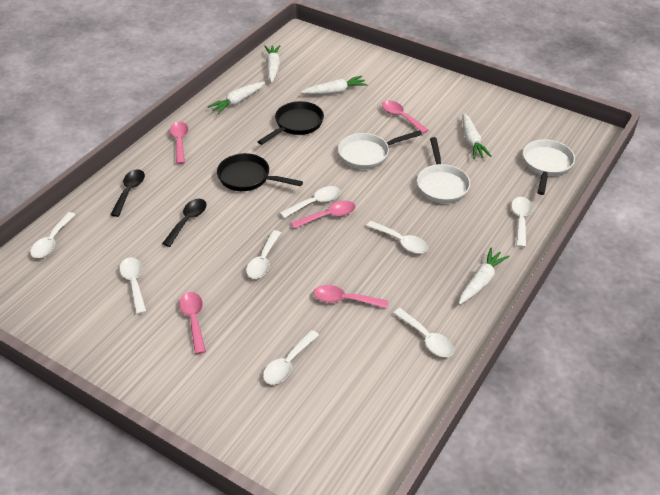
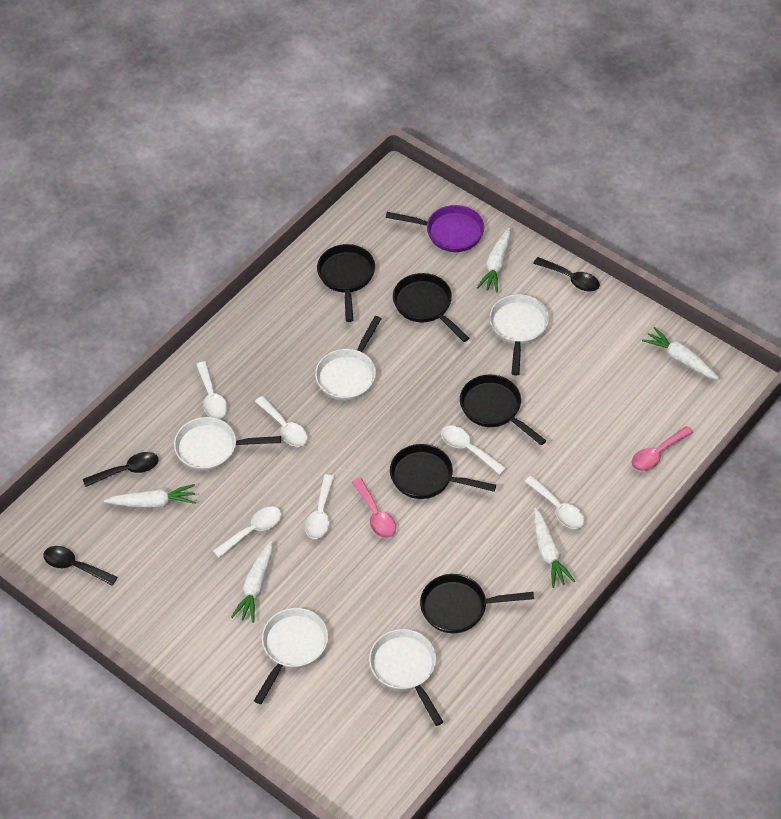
black pan: 2 -> 5
black spoon: 2 -> 3
pink spoon: 5 -> 2
purple pan: 0 -> 1
white pan: 3 -> 5
white spoon: 8 -> 6

